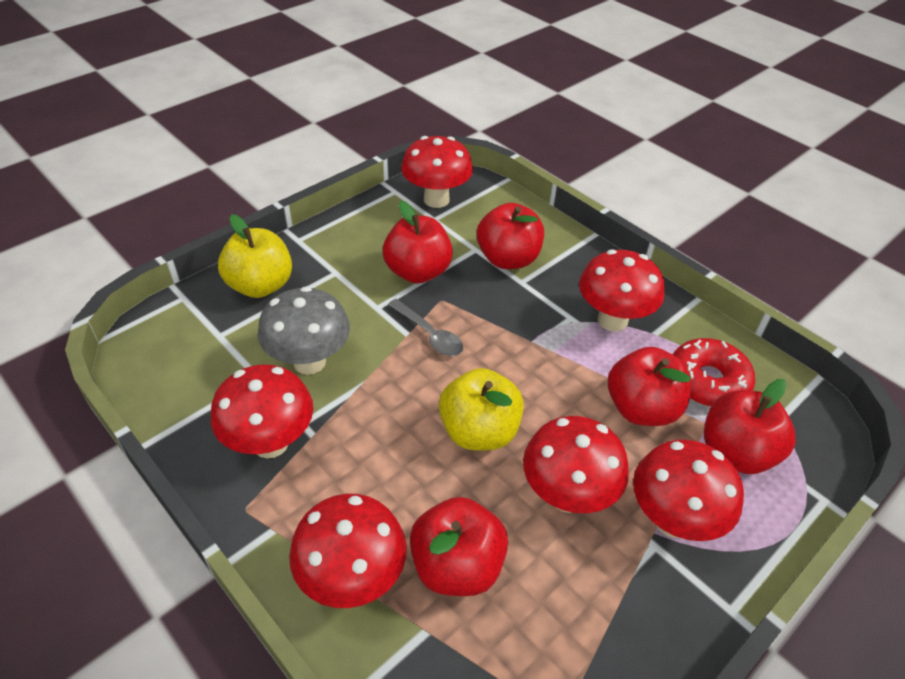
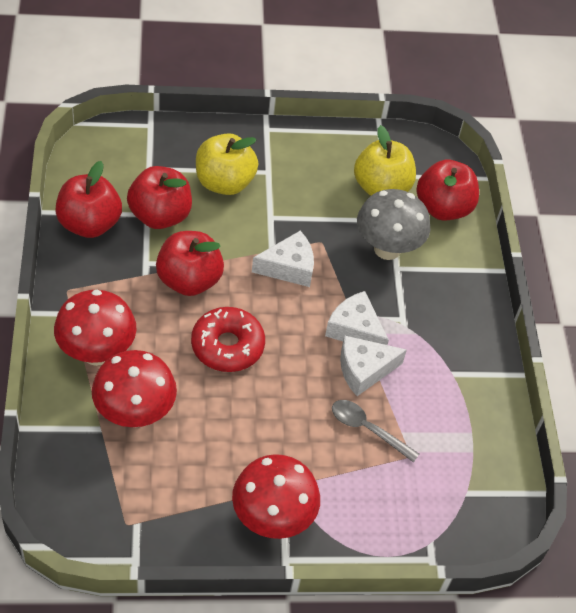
red apple: 5 -> 4
red mushroom: 6 -> 3
white cheese: 0 -> 3

